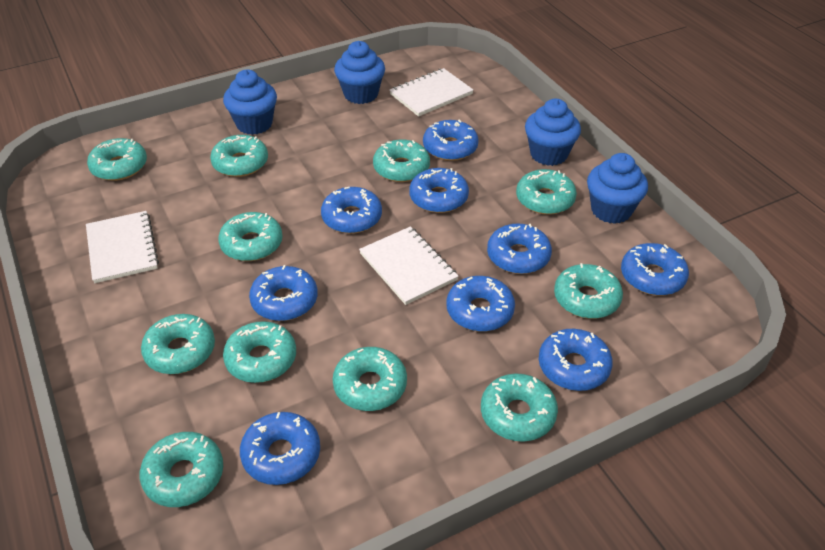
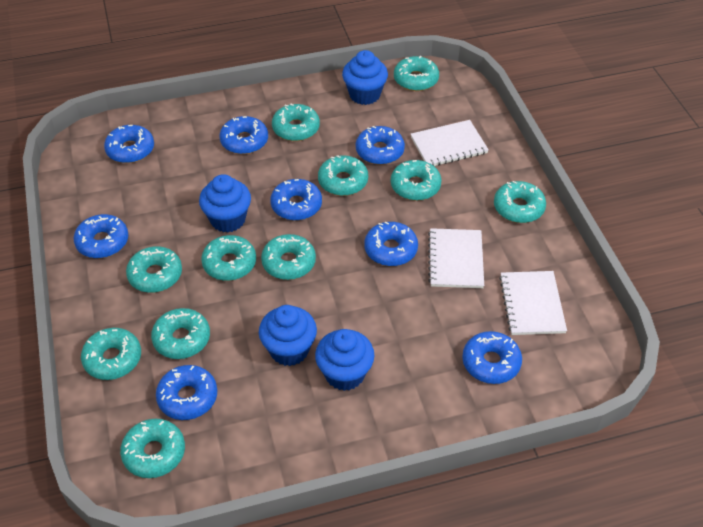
blue donut: 9 -> 8

